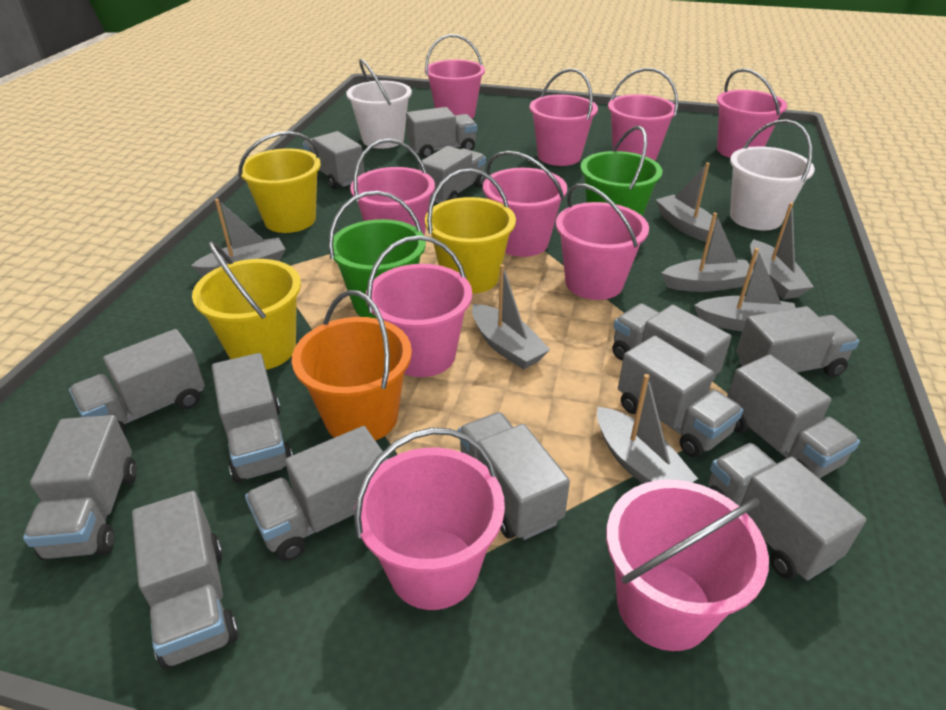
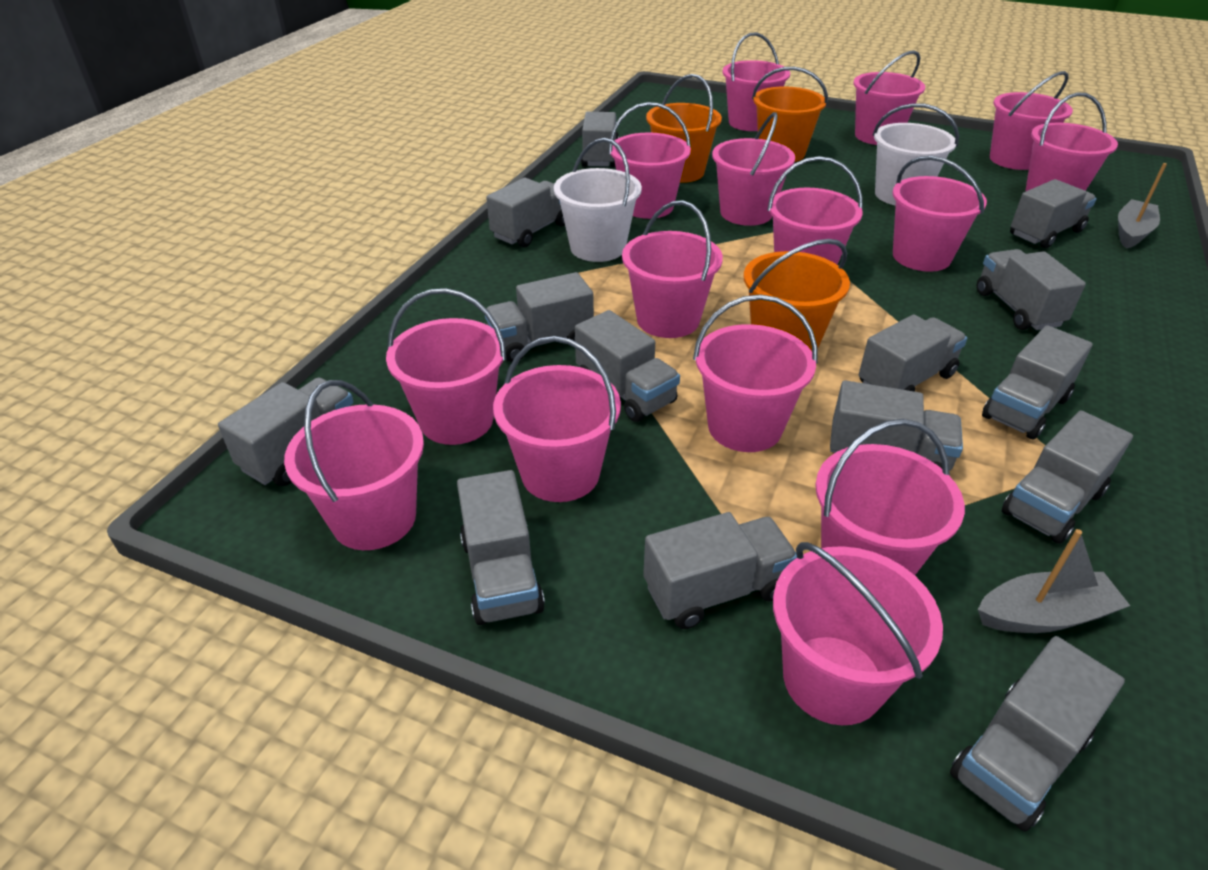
green bucket: 2 -> 0
grey boat: 7 -> 2
orange bucket: 1 -> 3
pink bucket: 10 -> 15
yellow bucket: 3 -> 0

